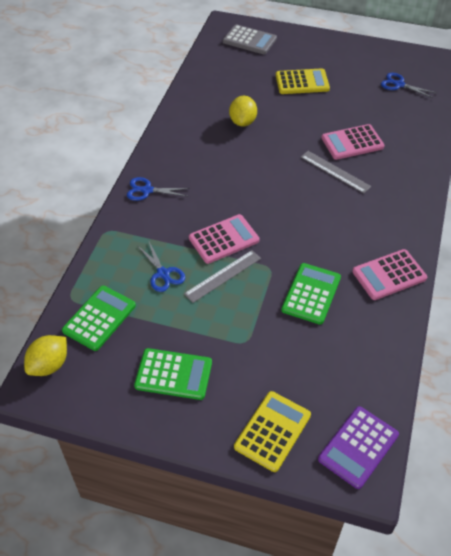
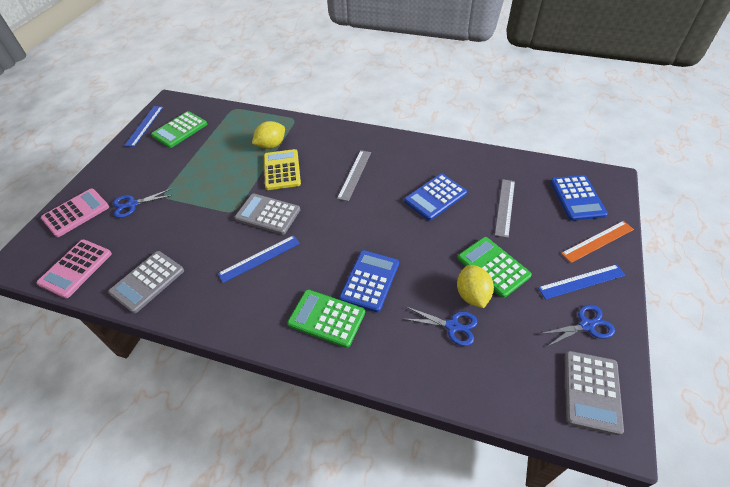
blue calculator: 0 -> 3
blue ruler: 0 -> 3
grey calculator: 1 -> 3
orange ruler: 0 -> 1
pink calculator: 3 -> 2
purple calculator: 1 -> 0
yellow calculator: 2 -> 1

